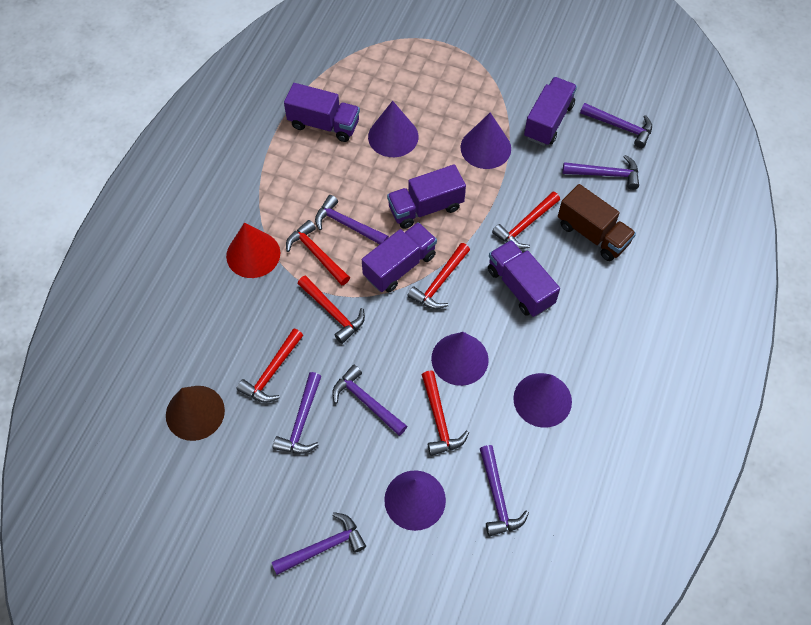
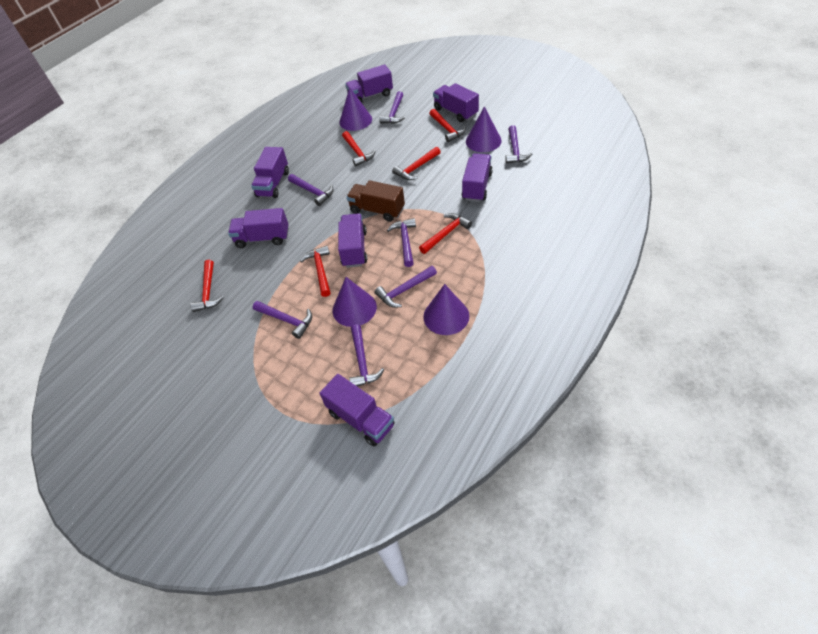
brown cone: 1 -> 0
purple cone: 5 -> 4
purple truck: 5 -> 7
red cone: 1 -> 0

